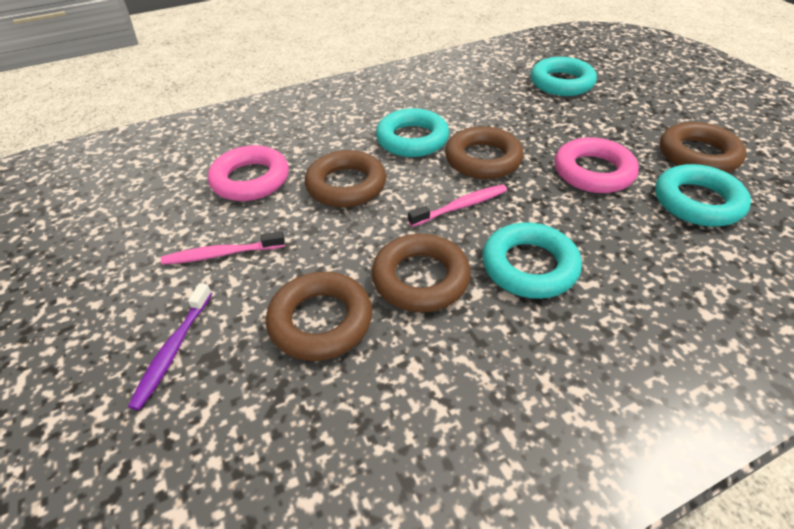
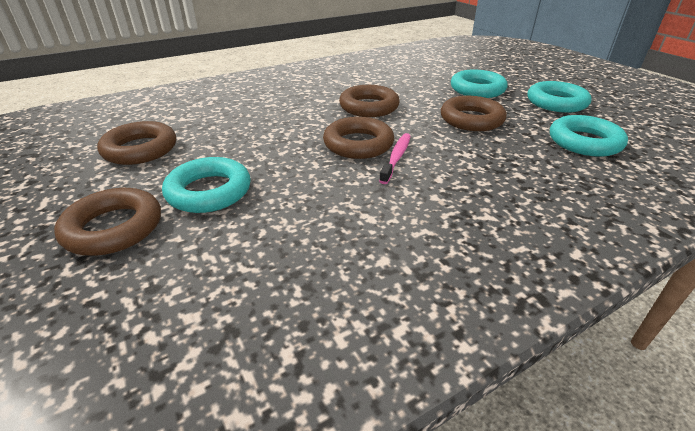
pink ring: 2 -> 0
pink toothbrush: 2 -> 1
purple toothbrush: 1 -> 0

